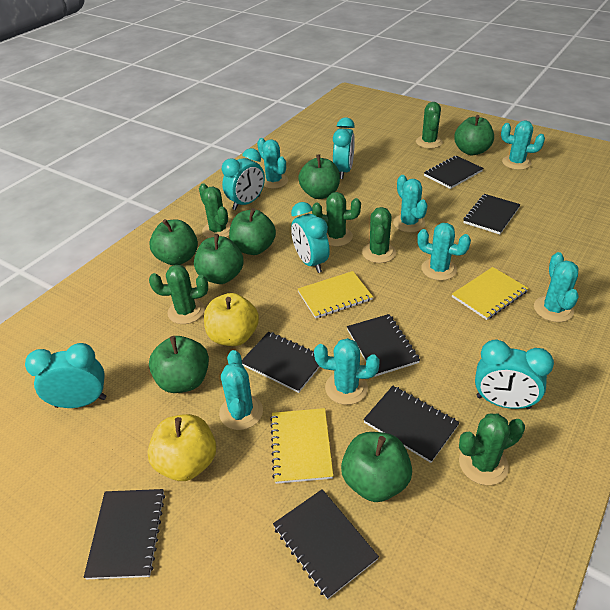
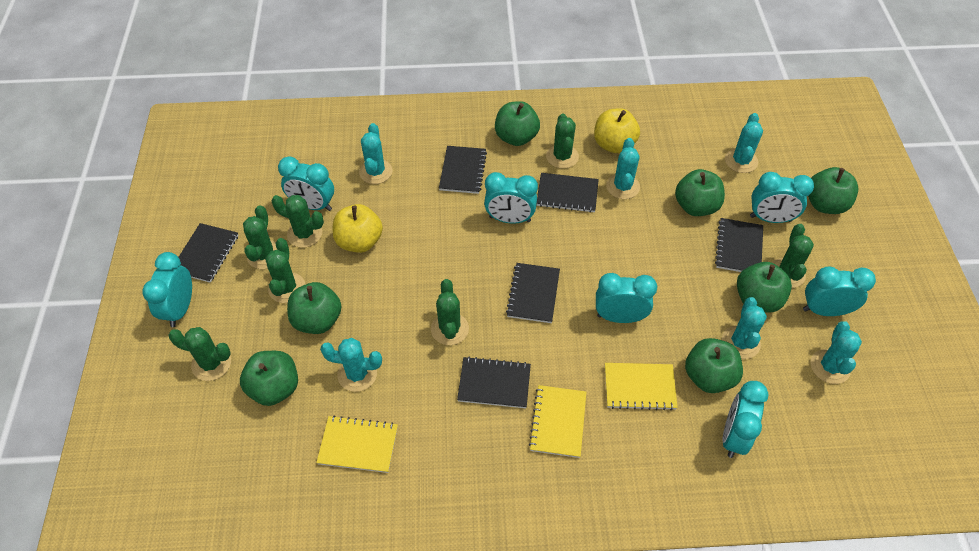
black notebook: 7 -> 6
green cactus: 6 -> 7
turquoise cactus: 7 -> 6
turquoise clock: 5 -> 7

